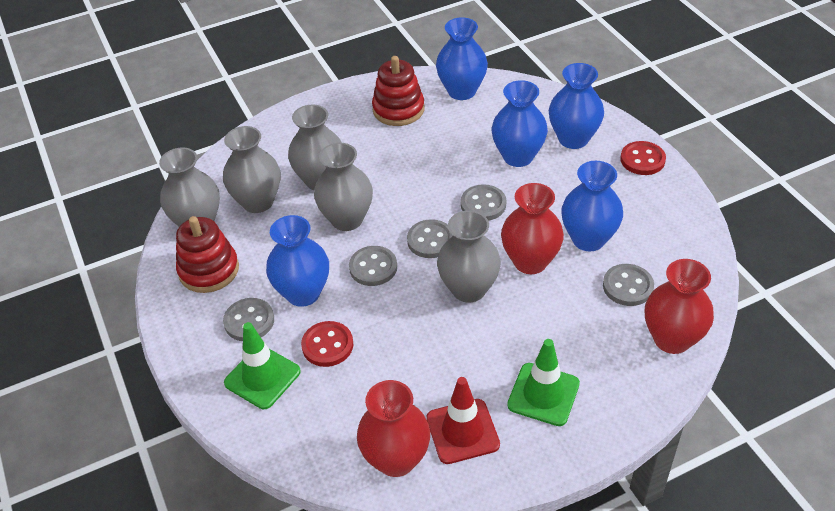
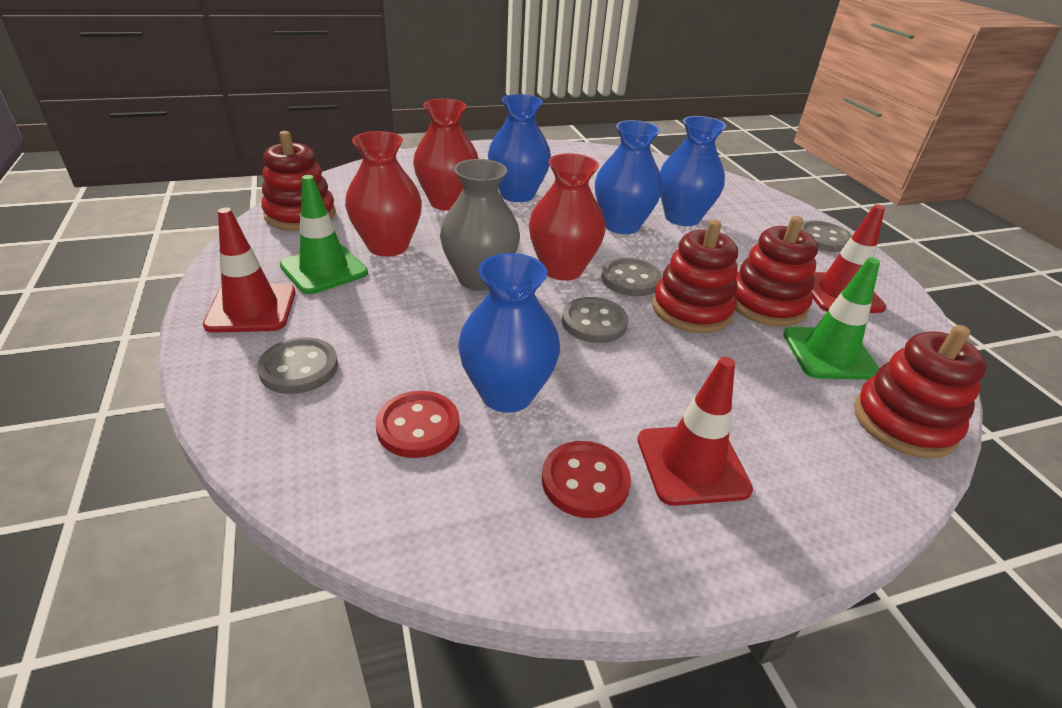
blue vase: 5 -> 4
grey button: 5 -> 4
grey vase: 5 -> 1
red stacking toy: 2 -> 4
red traffic cone: 1 -> 3

